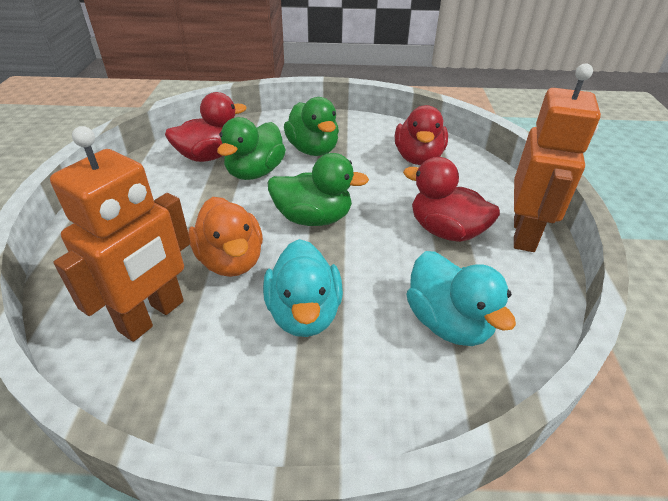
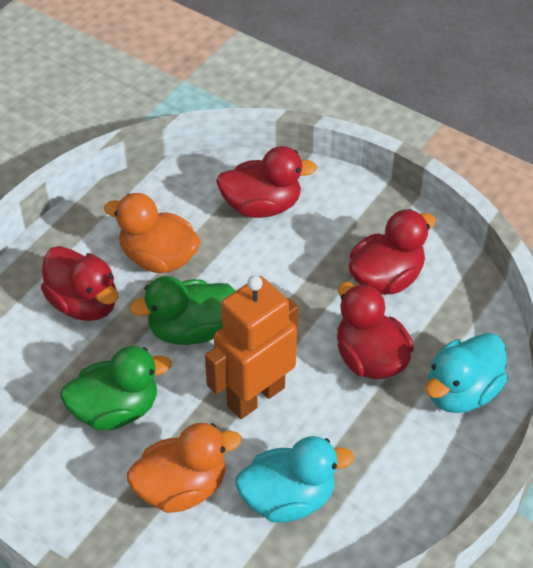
green duck: 3 -> 2
orange duck: 1 -> 2
orange robot: 2 -> 1
red duck: 3 -> 4

